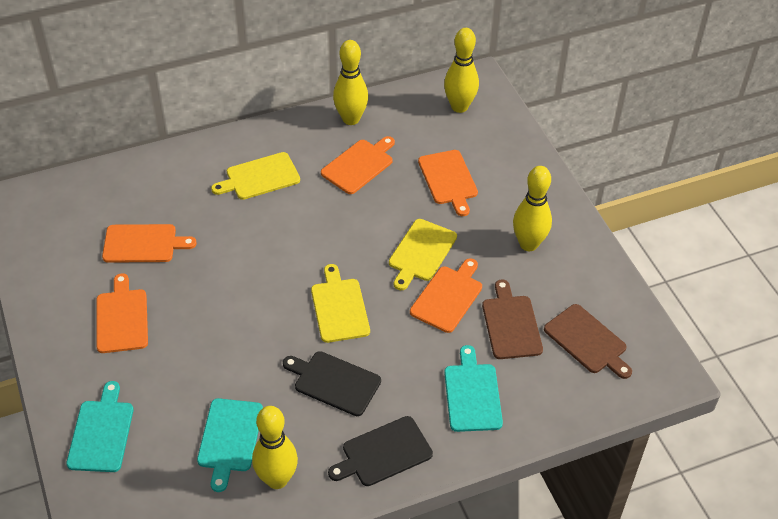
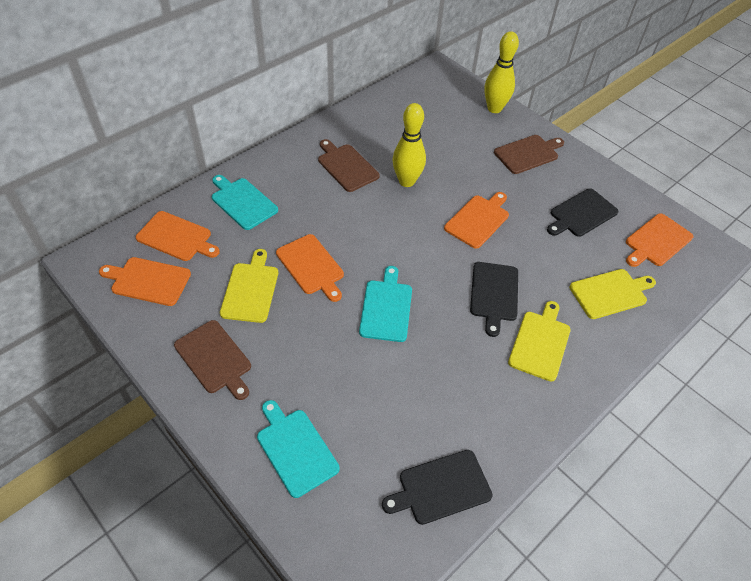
black cutting board: 2 -> 3
brown cutting board: 2 -> 3
yellow bowling pin: 4 -> 2

